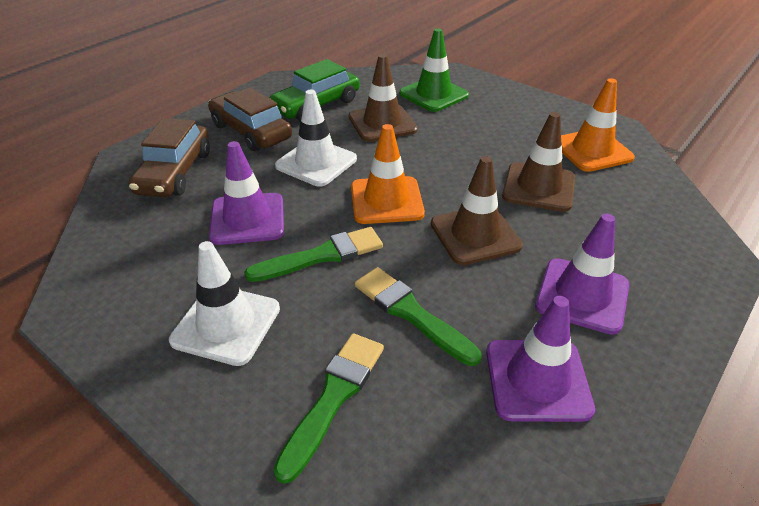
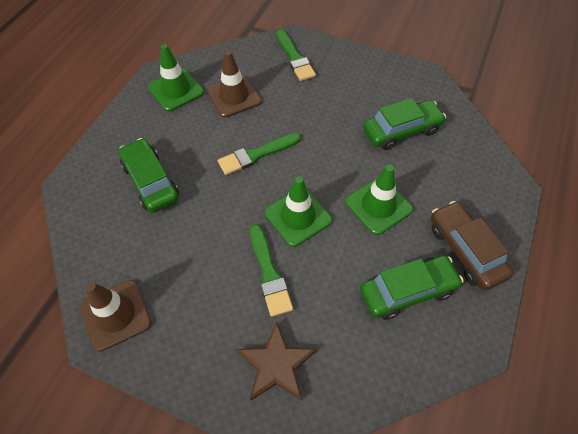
brown car: 2 -> 1
brown star: 0 -> 1
brown traffic cone: 3 -> 2
green car: 1 -> 3
green traffic cone: 1 -> 3
orange traffic cone: 2 -> 0
purple traffic cone: 3 -> 0
white traffic cone: 2 -> 0

